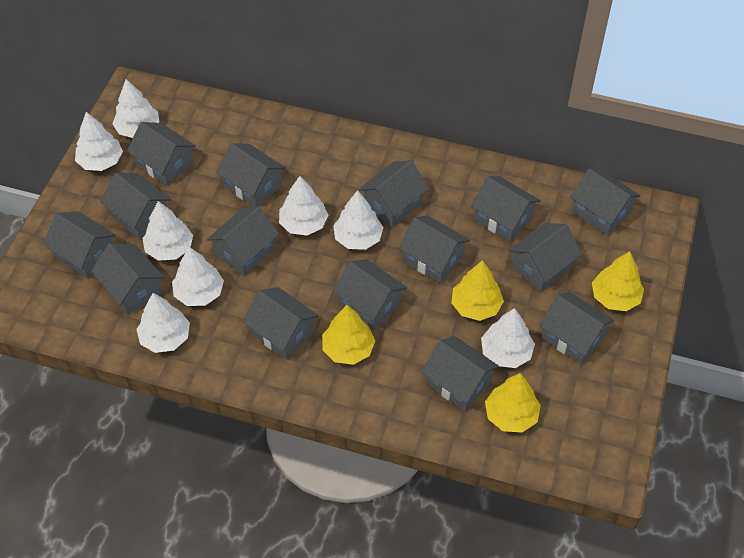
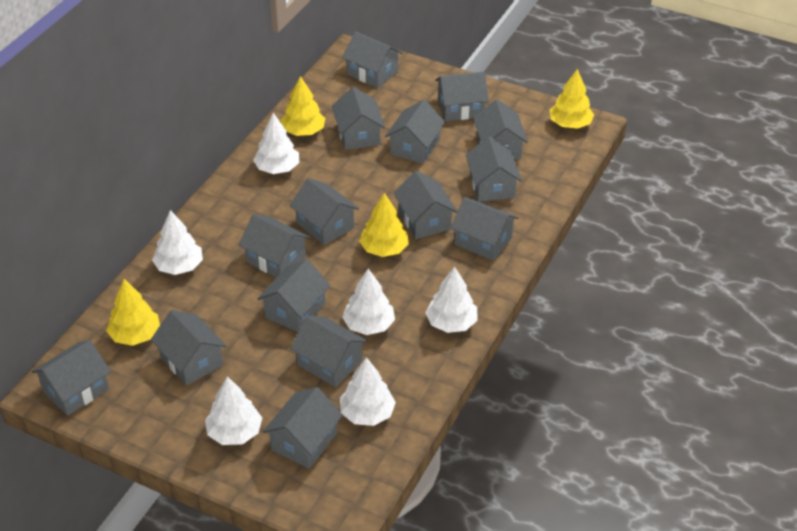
white tree: 8 -> 6

